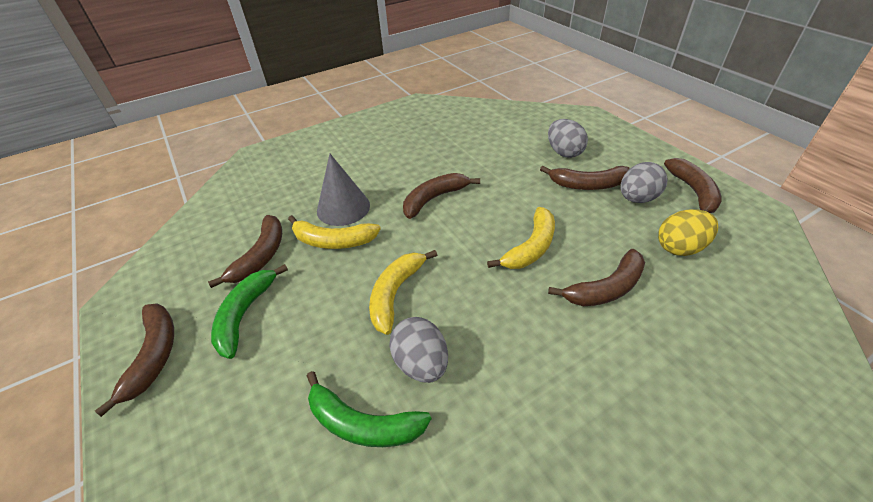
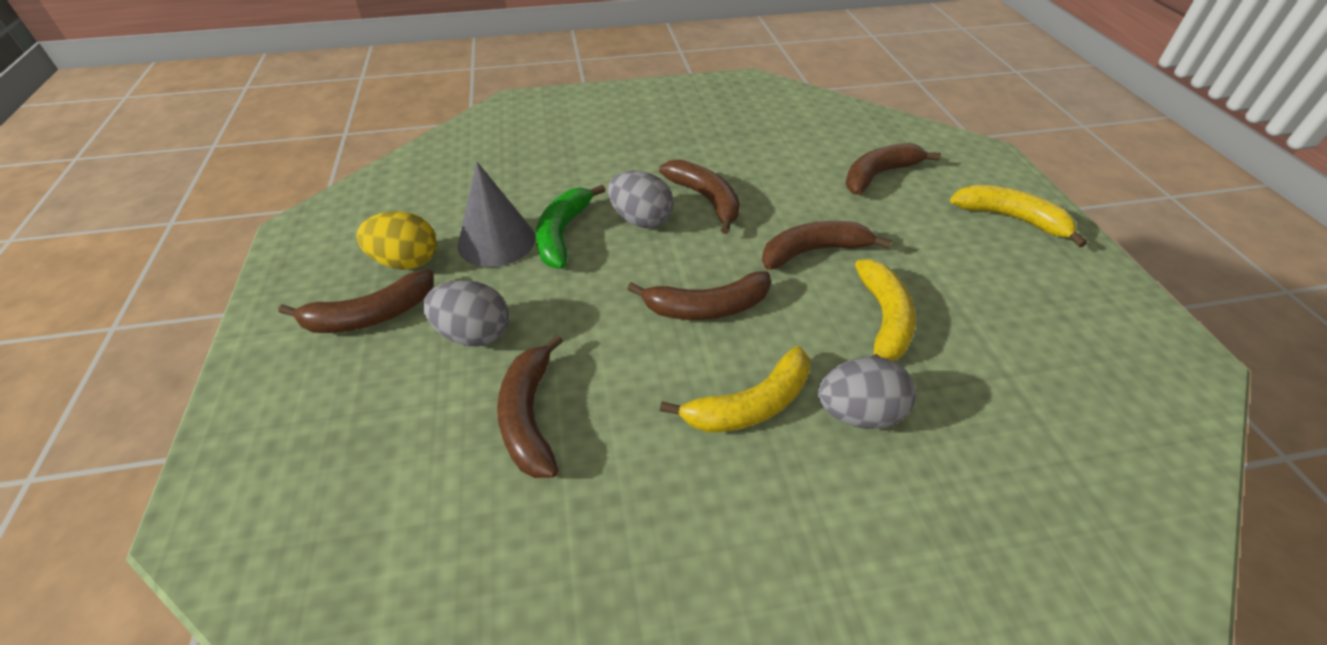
green banana: 2 -> 1

